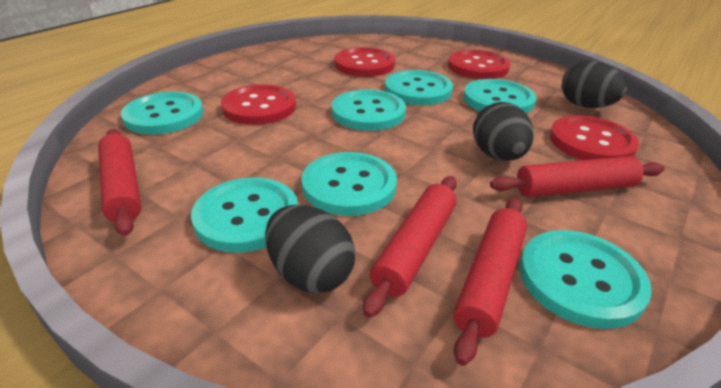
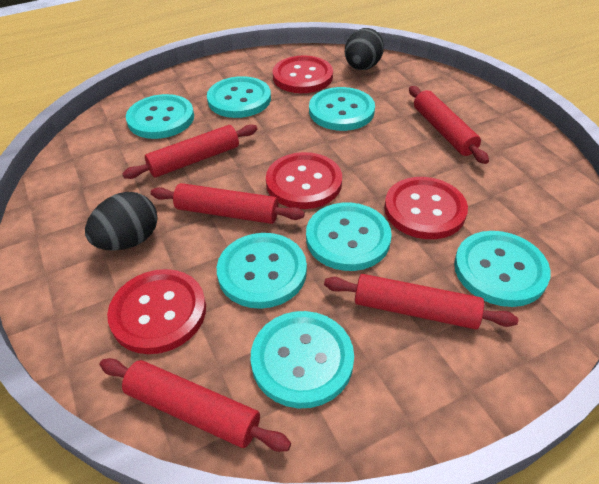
black egg: 3 -> 2
red rolling pin: 4 -> 5

